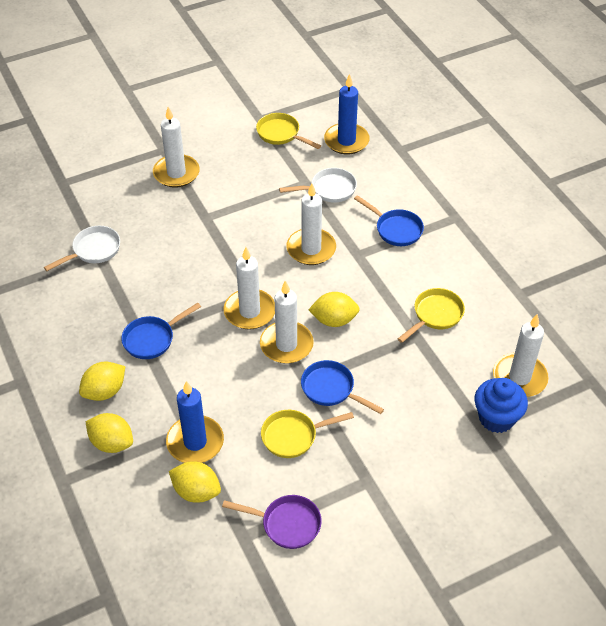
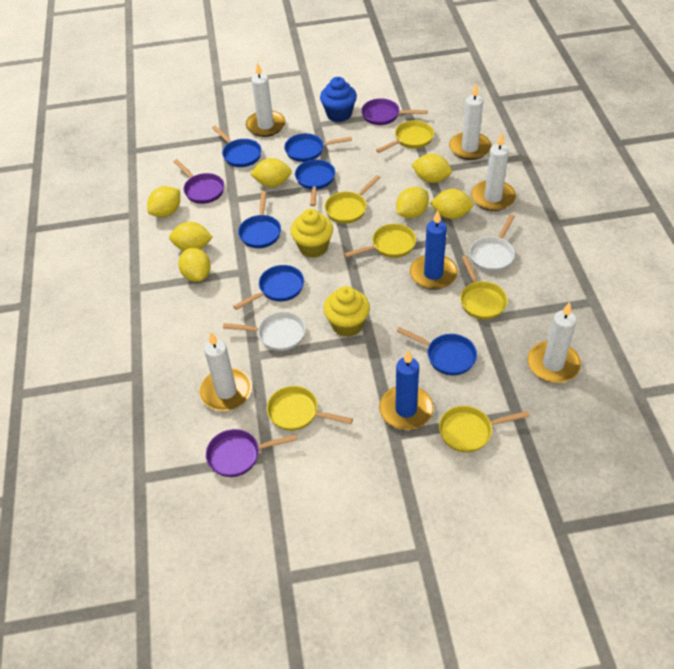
blue pan: 3 -> 6
purple pan: 1 -> 3
yellow cupcake: 0 -> 2
yellow lemon: 4 -> 7
yellow pan: 3 -> 6

